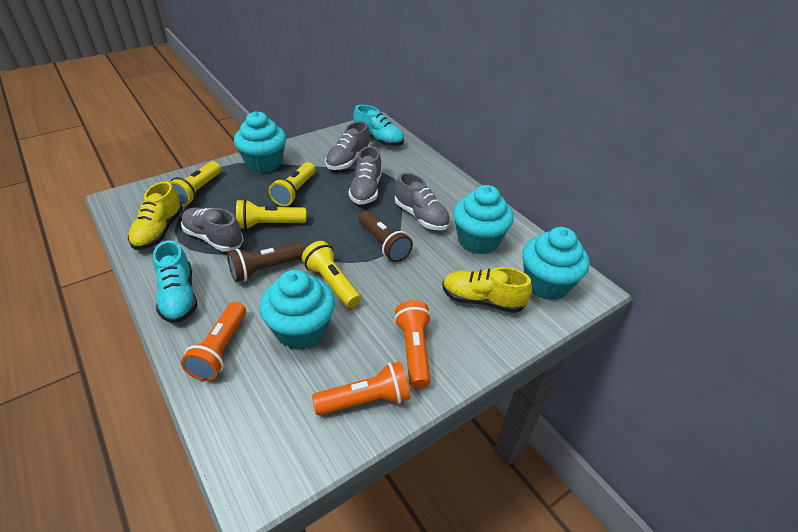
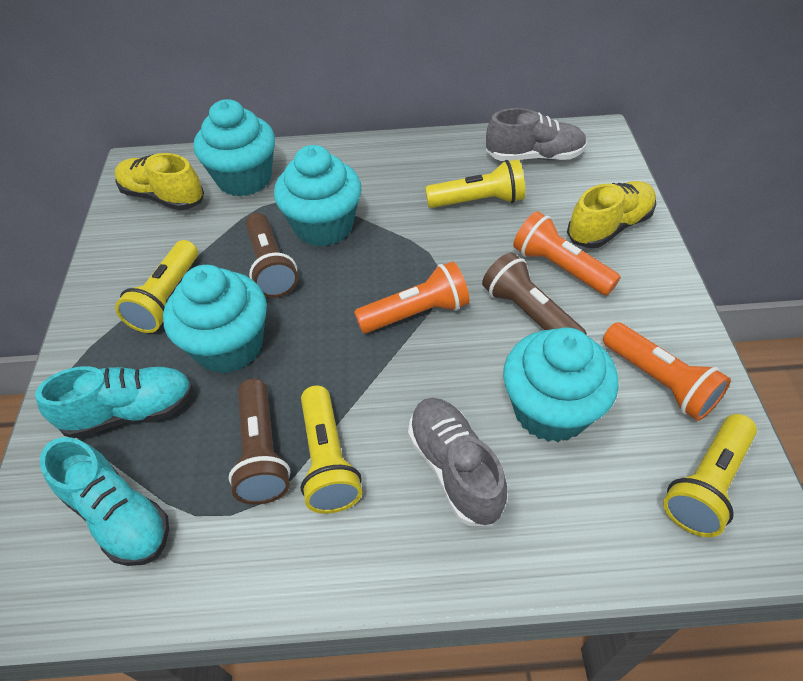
brown flashlight: 2 -> 3
grey shoe: 4 -> 2

